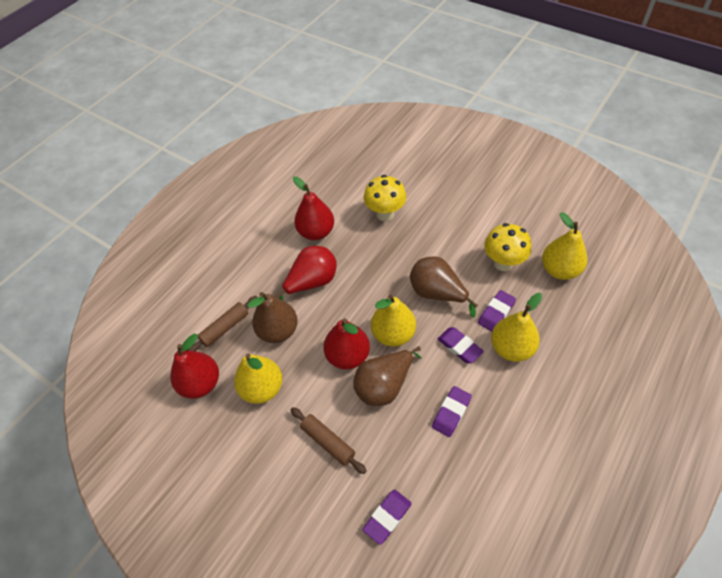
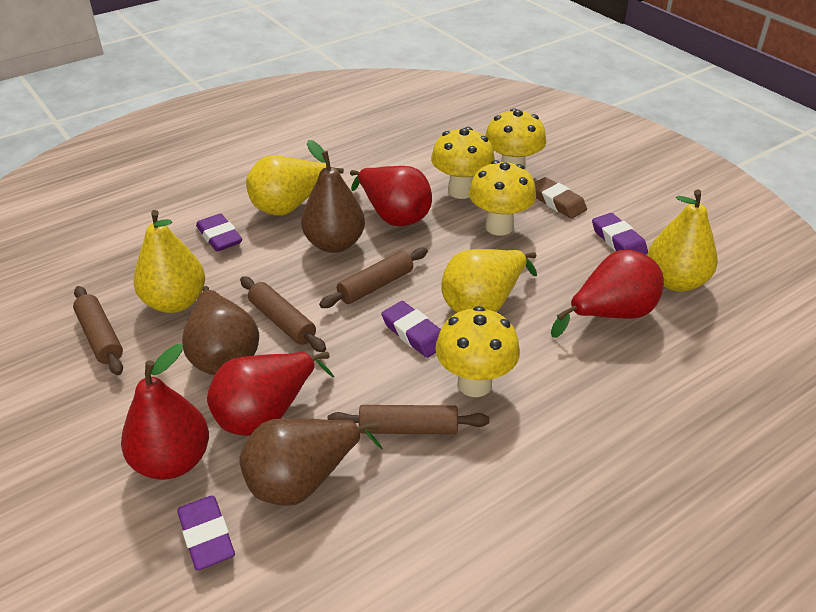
brown eraser: 0 -> 1
brown rolling pin: 2 -> 4
yellow mushroom: 2 -> 4

